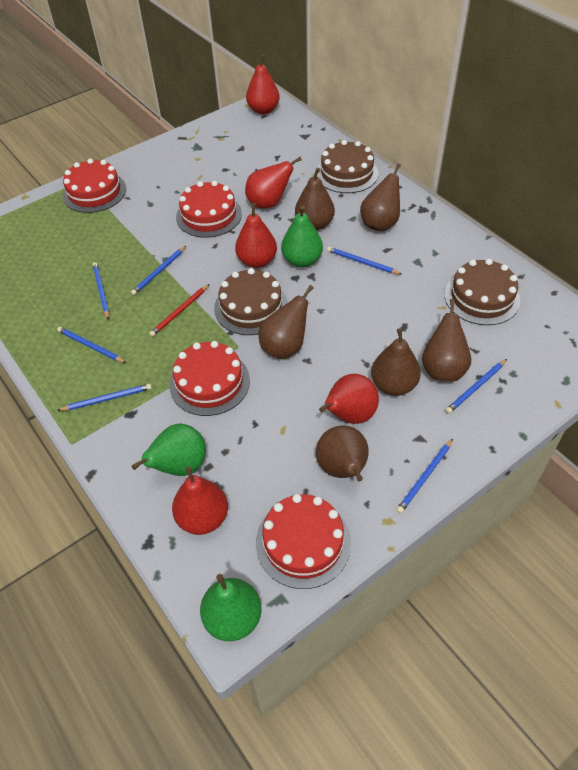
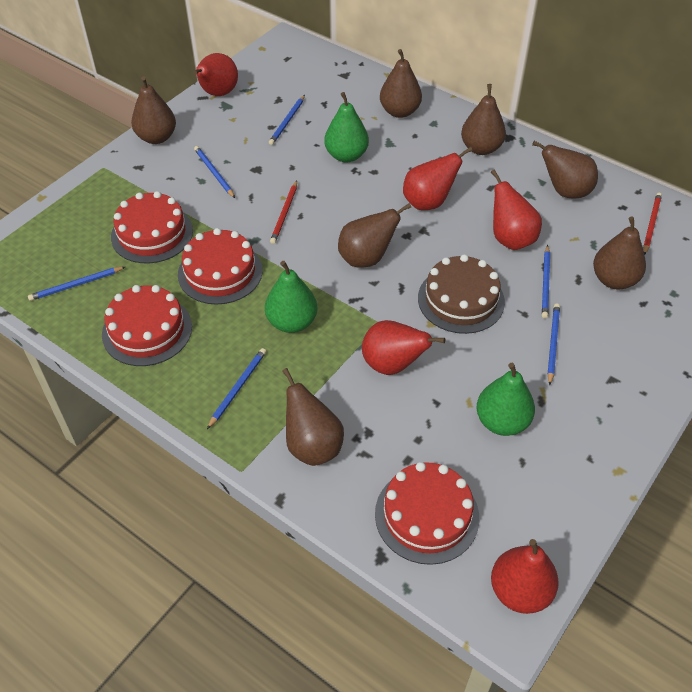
blue pencil: 7 -> 6
brown cake: 3 -> 1
brown pear: 6 -> 7
red pencil: 1 -> 2

